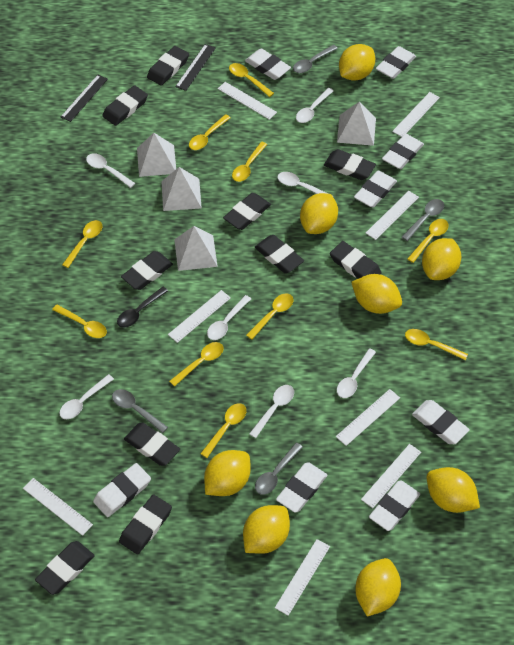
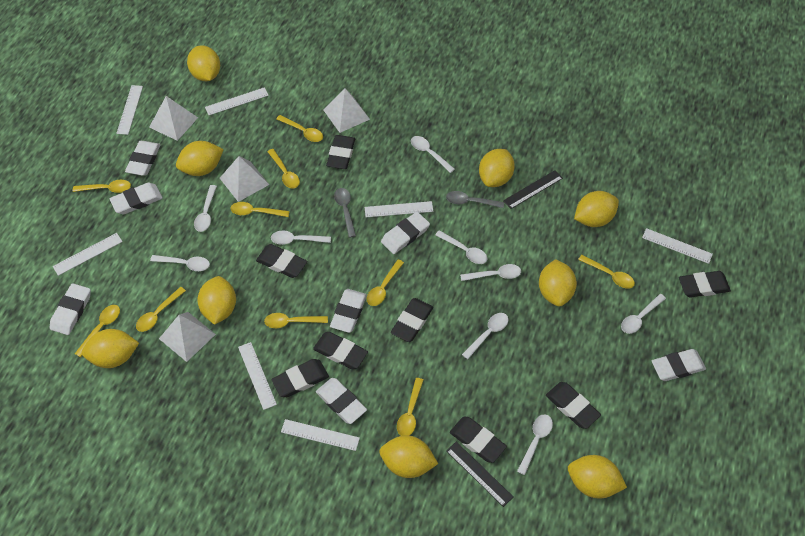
black eraser: 10 -> 8
black spoon: 1 -> 0
grey spoon: 4 -> 2
white eraser: 8 -> 7
white ruler: 8 -> 7
white spoon: 7 -> 9
yellow lemon: 8 -> 9

